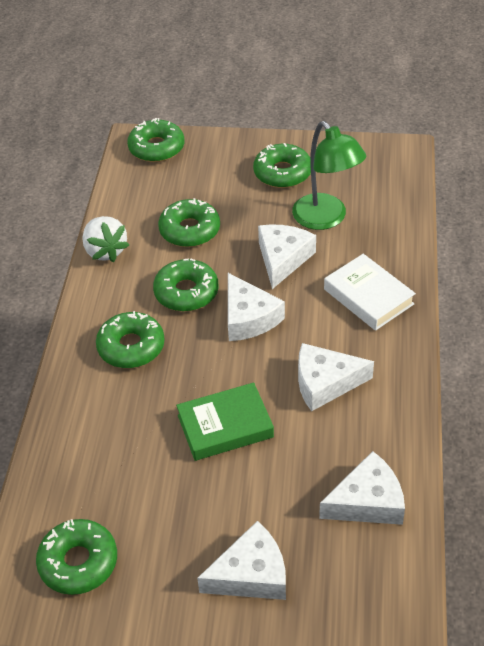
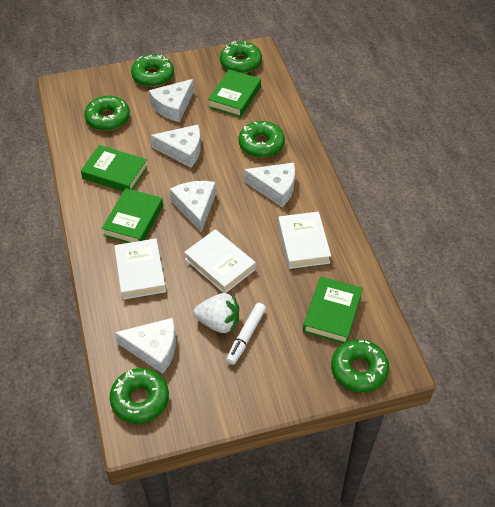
green book: 1 -> 4
green lamp: 1 -> 0
white book: 1 -> 3
white marker: 0 -> 1

